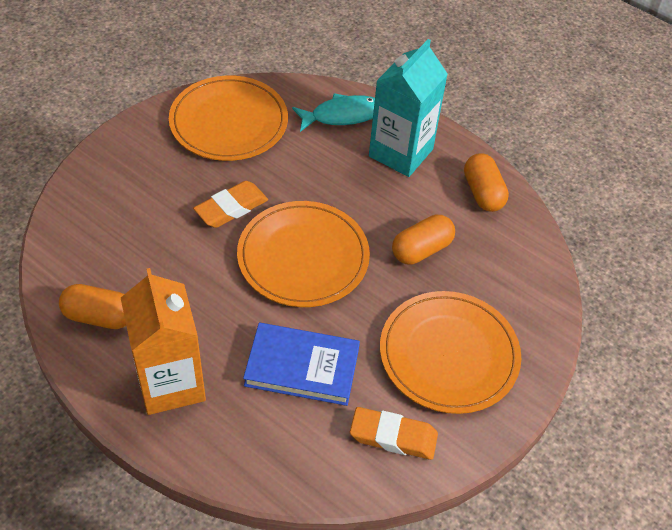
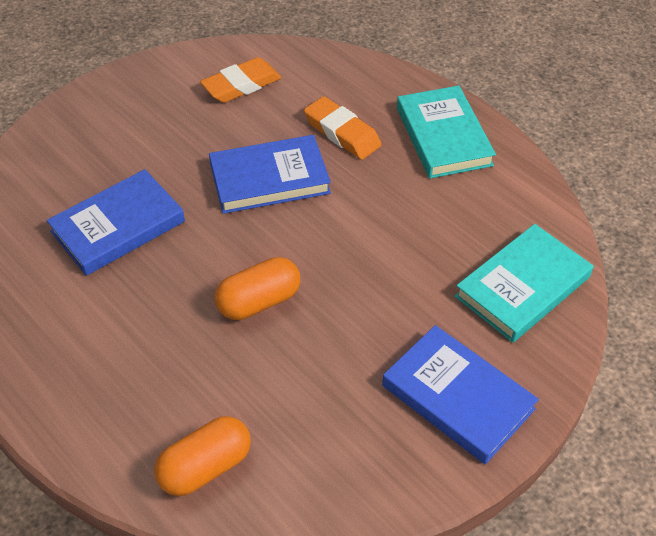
blue book: 1 -> 3
orange capsule: 3 -> 2
orange carton: 1 -> 0
orange plate: 3 -> 0
turquoise book: 0 -> 2
turquoise carton: 1 -> 0
turquoise fish: 1 -> 0

